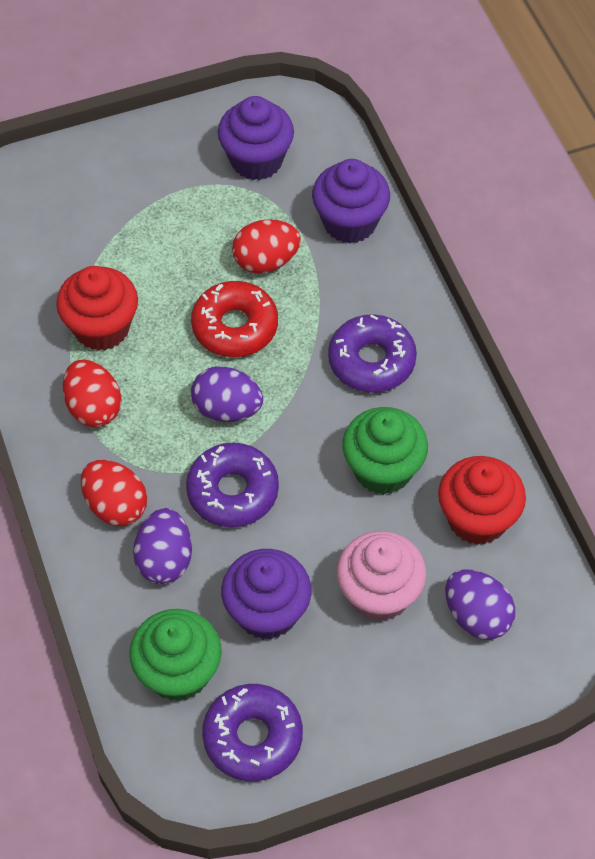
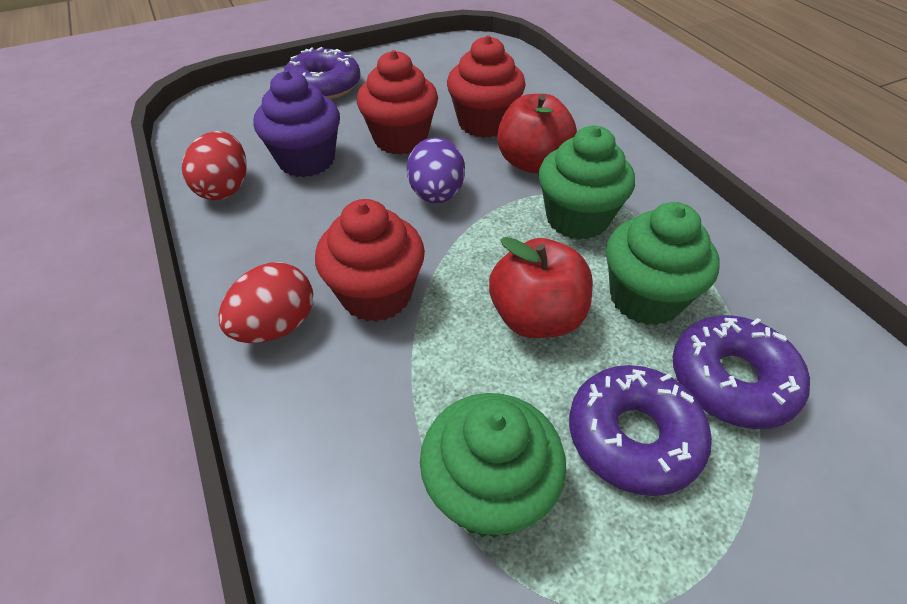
green cupcake: 2 -> 3
pink cupcake: 1 -> 0
purple cupcake: 3 -> 1
purple egg: 3 -> 1
red apple: 0 -> 2
red cupcake: 2 -> 3
red donut: 1 -> 0
red egg: 3 -> 2

